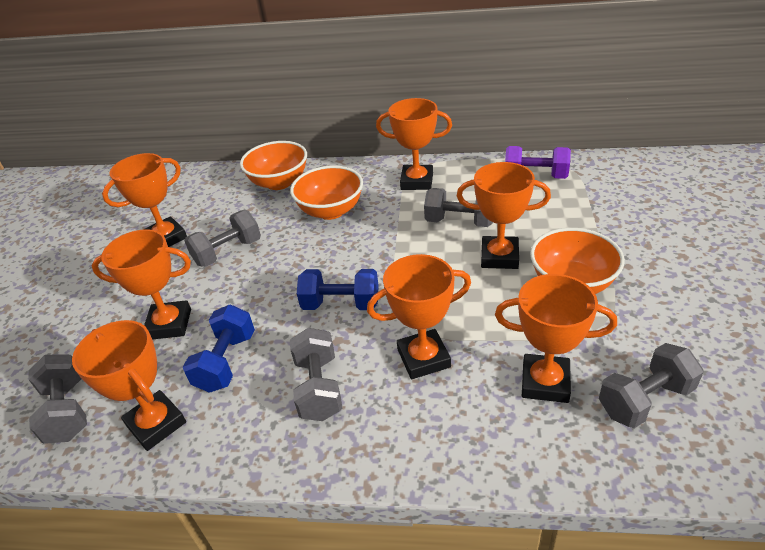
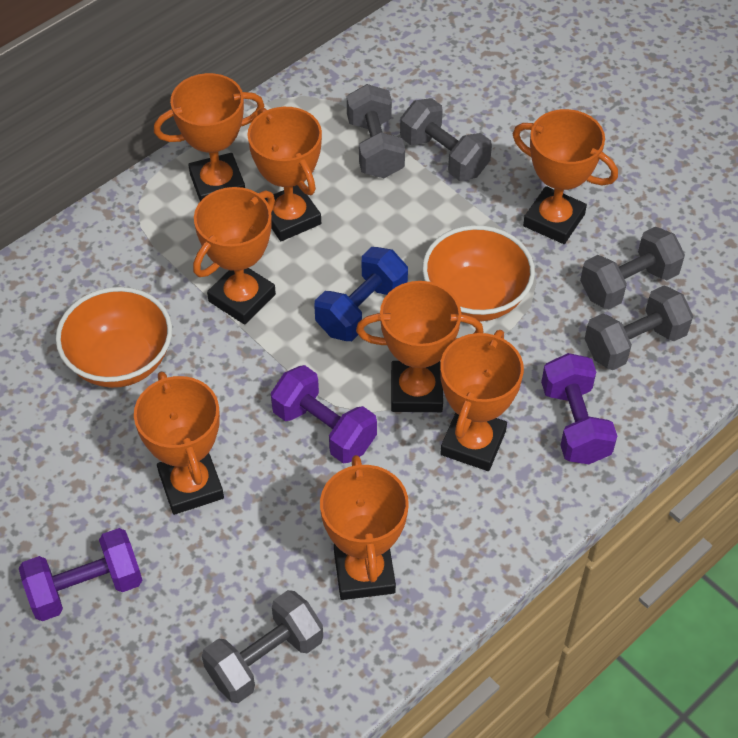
blue dumbbell: 2 -> 1
orange bowl: 3 -> 2
orange trophy: 7 -> 8
purple dumbbell: 1 -> 3

